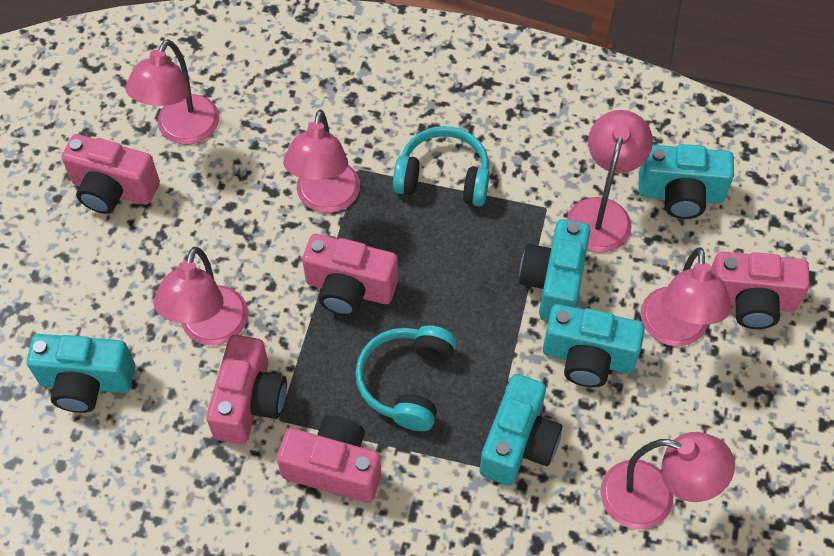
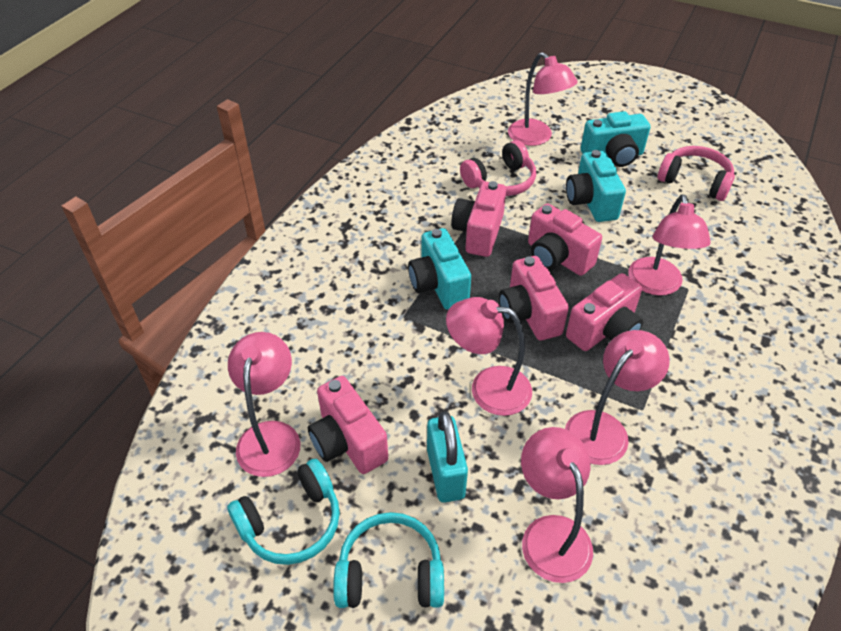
pink headphones: 0 -> 2
turquoise camera: 5 -> 3
turquoise padlock: 0 -> 1

